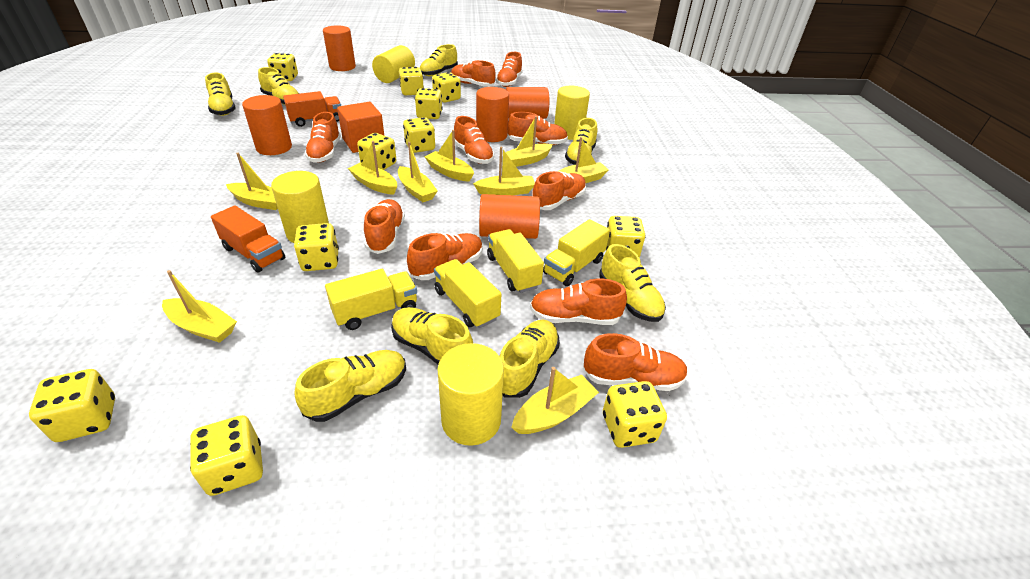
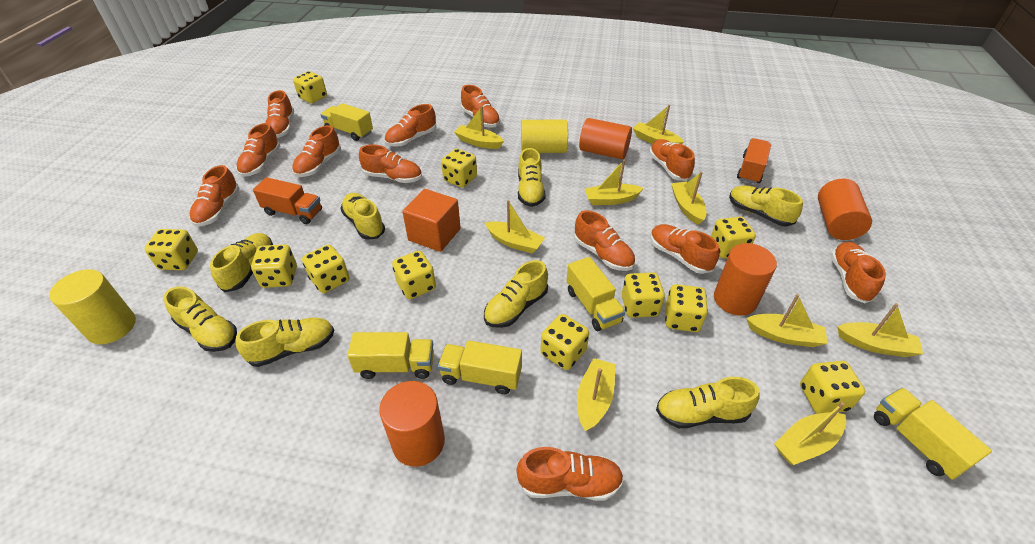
orange cylinder: 5 -> 4
orange shoe: 10 -> 12
yellow cylinder: 4 -> 2
yellow truck: 4 -> 5

